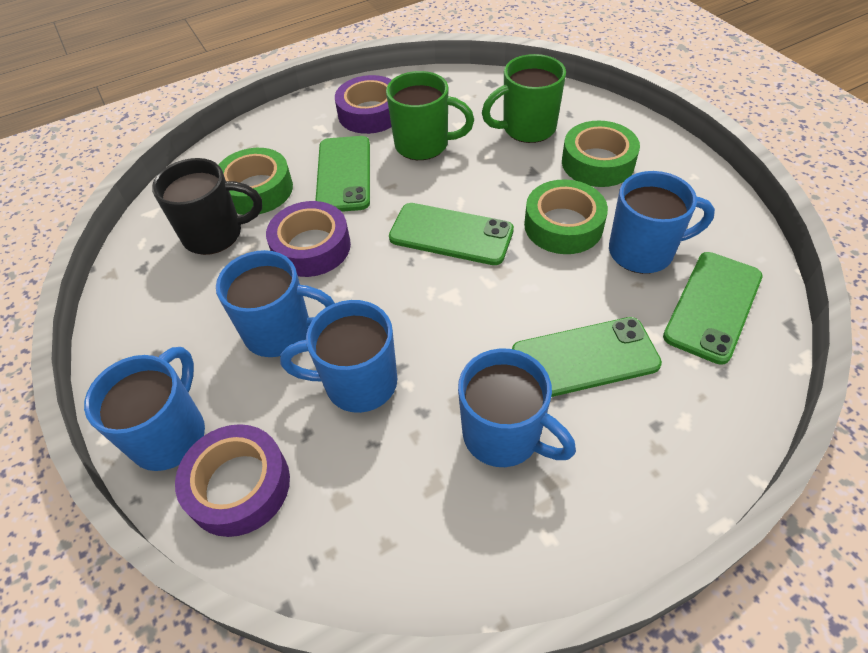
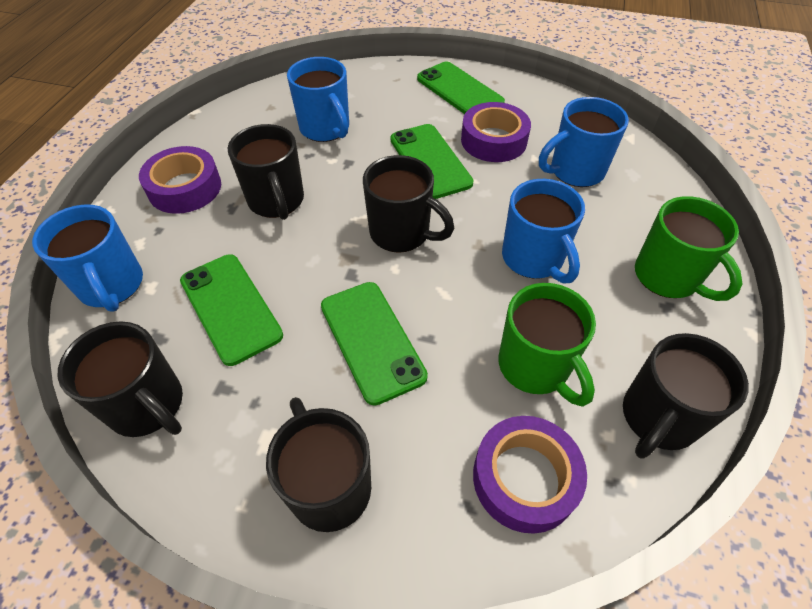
black mug: 1 -> 5
blue mug: 5 -> 4
green tape: 3 -> 0

